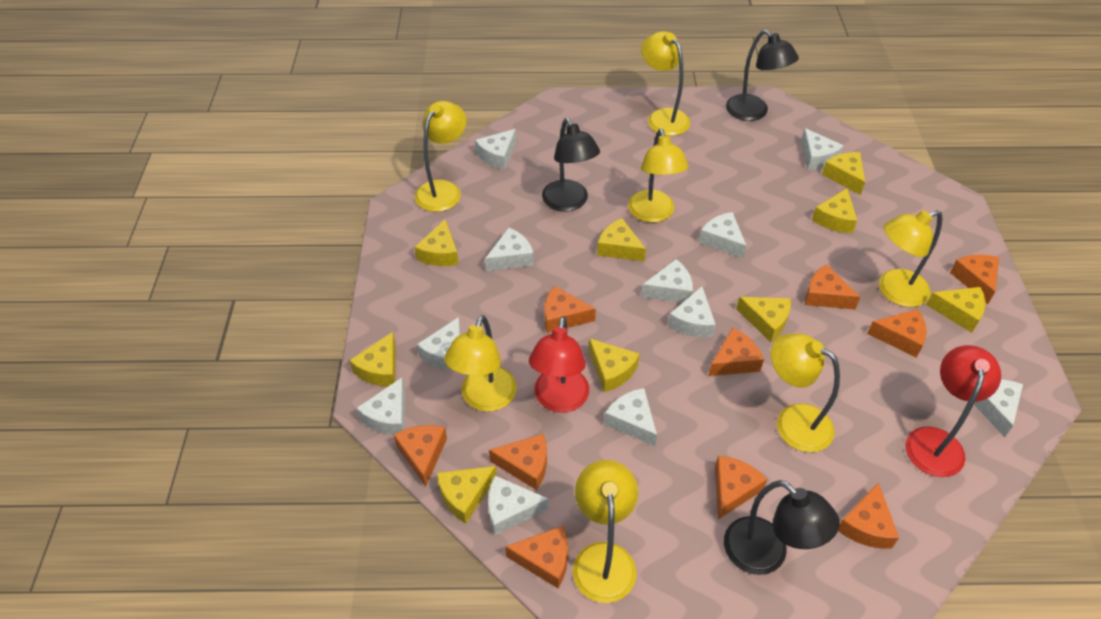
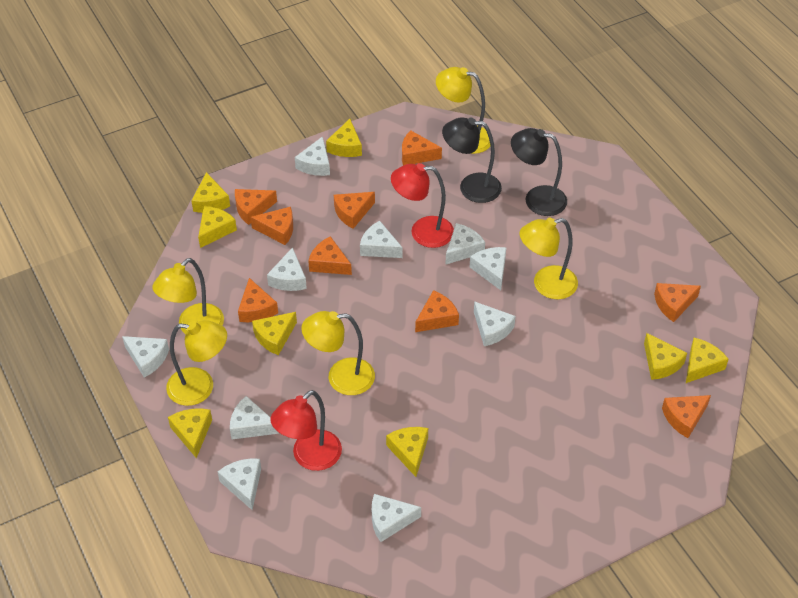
black lamp: 3 -> 2
orange cheese: 10 -> 9
white cheese: 11 -> 10
yellow cheese: 9 -> 8
yellow lamp: 7 -> 5

